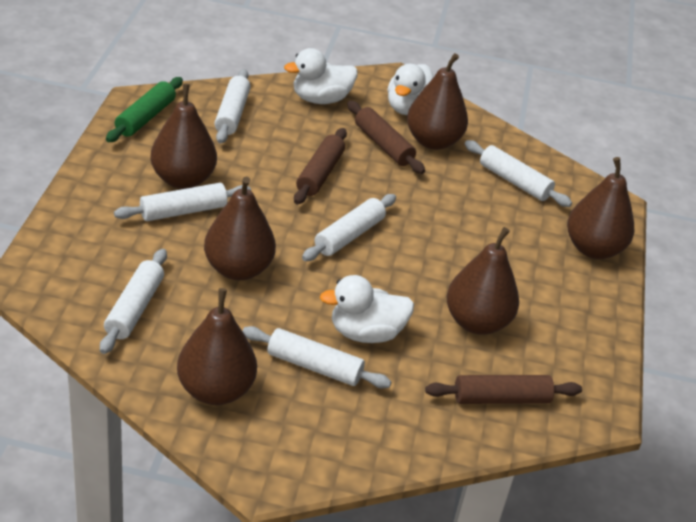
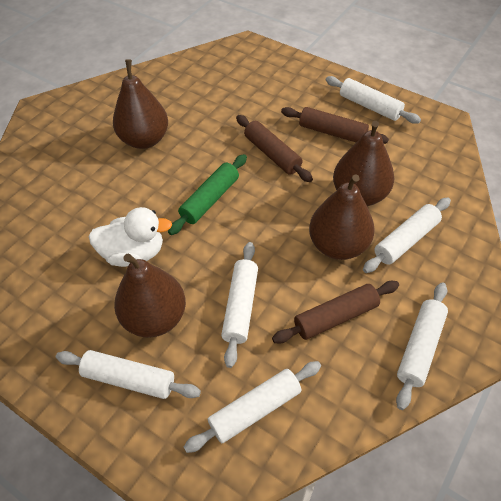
brown pear: 6 -> 4
white duck: 3 -> 1

